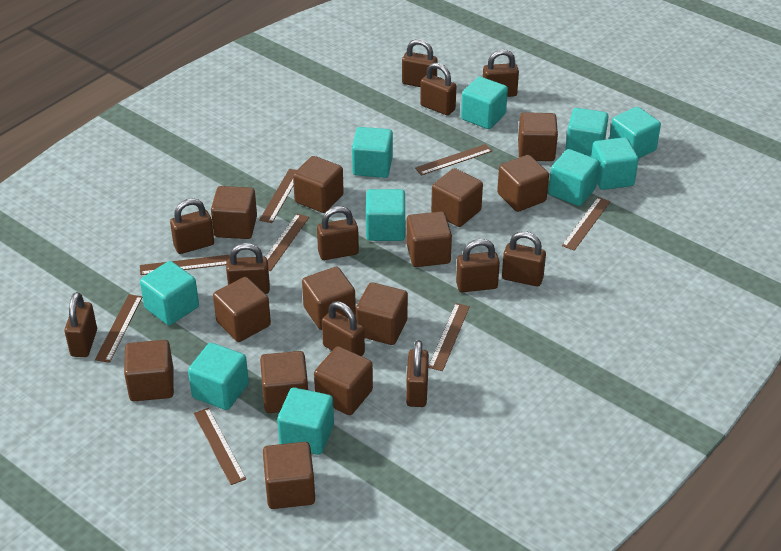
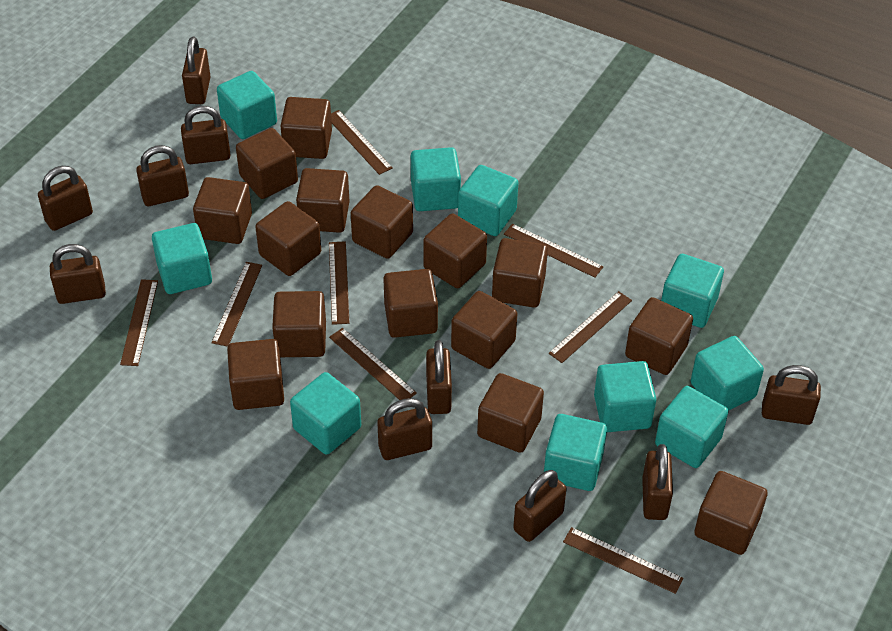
brown cube: 13 -> 15
brown padlock: 11 -> 10

